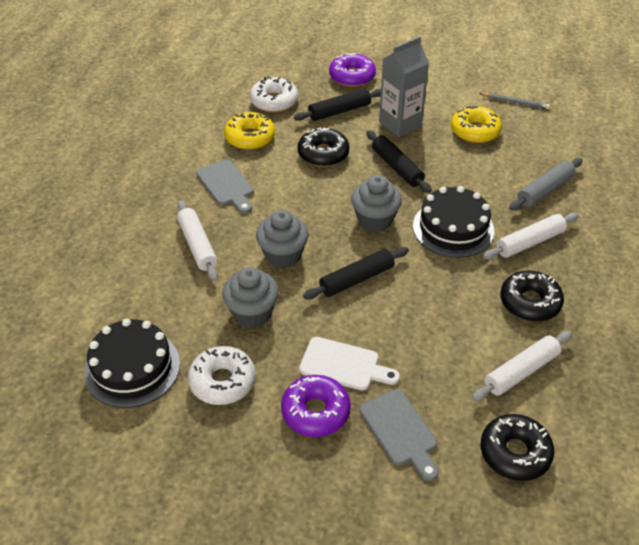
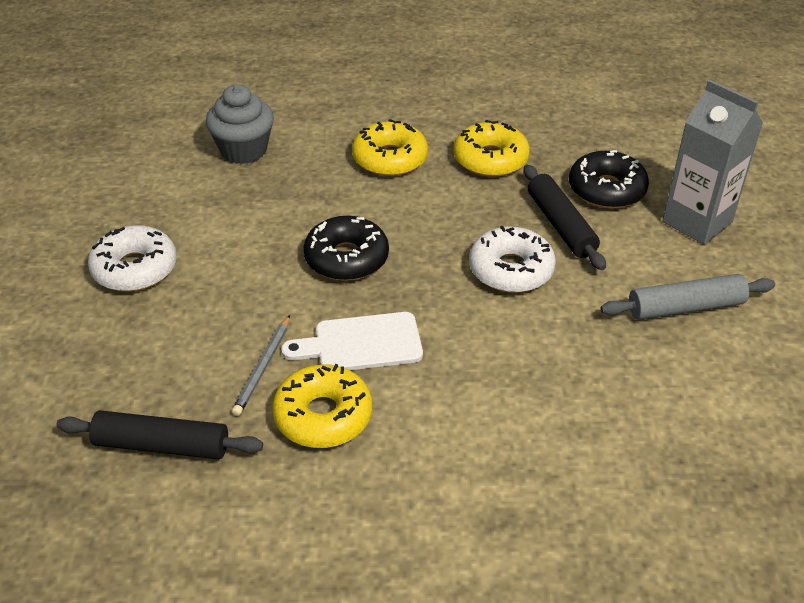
black cake: 2 -> 0
black donut: 3 -> 2
black rolling pin: 3 -> 2
grey cupcake: 3 -> 1
grey cutting board: 2 -> 0
purple donut: 2 -> 0
white rolling pin: 3 -> 0
yellow donut: 2 -> 3

